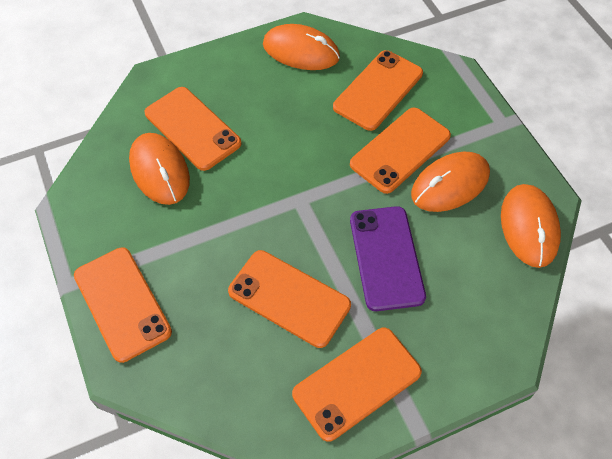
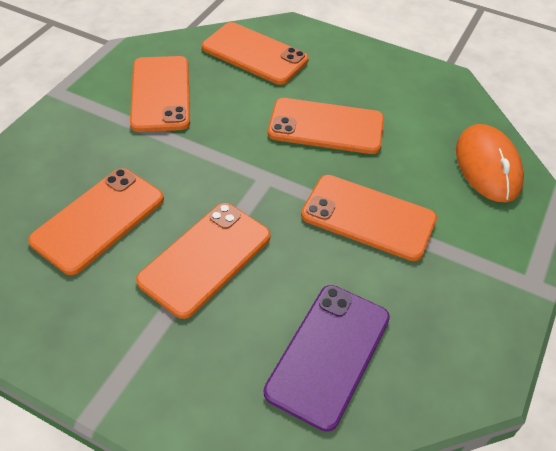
orange mouse: 4 -> 1

